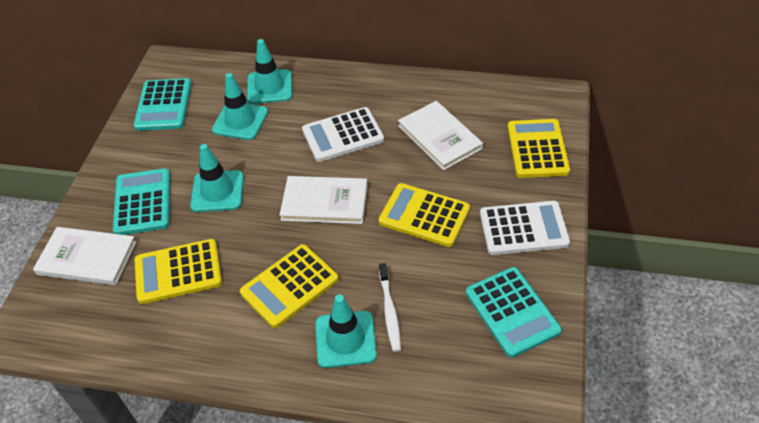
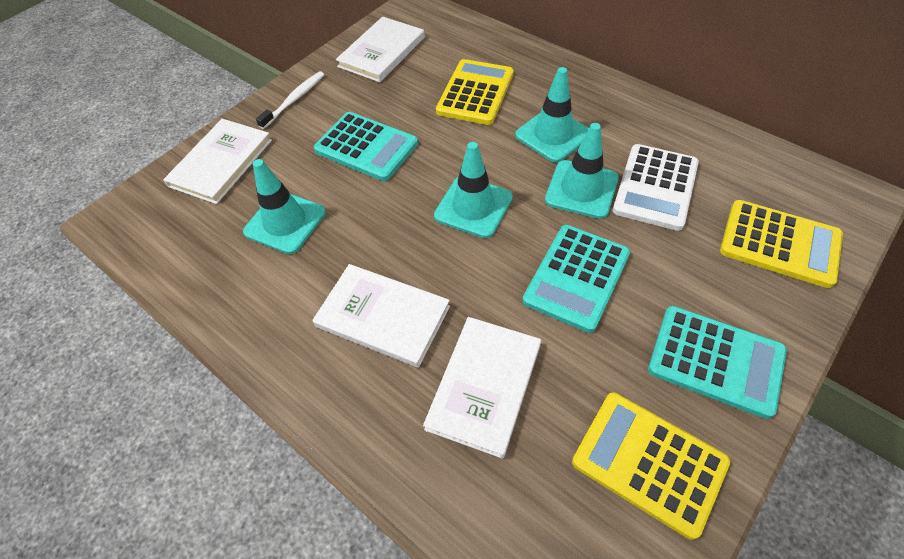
white book: 3 -> 4
white calculator: 2 -> 1
yellow calculator: 4 -> 3

